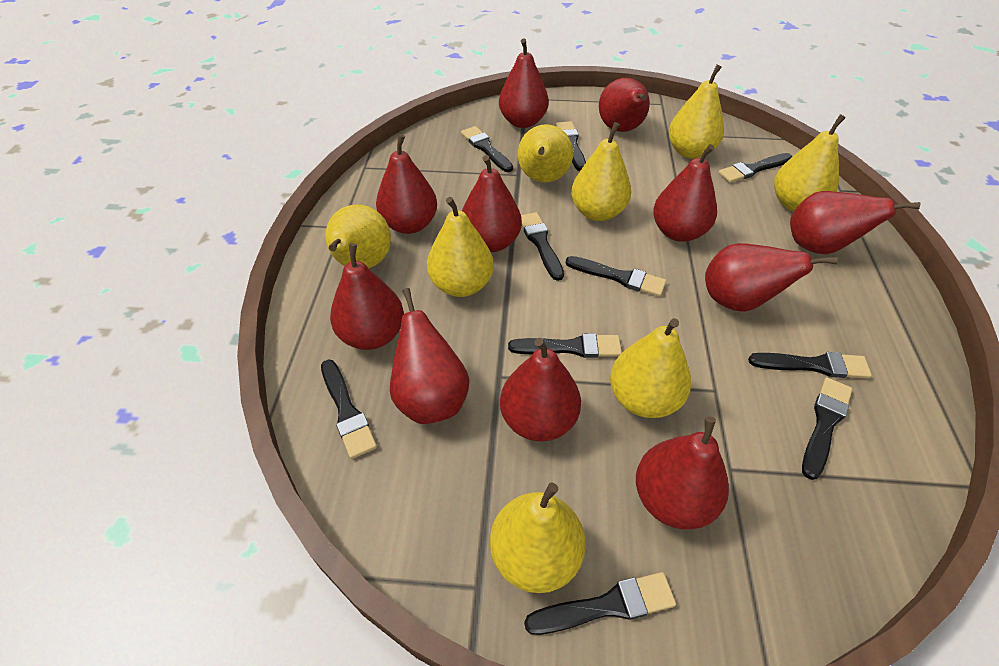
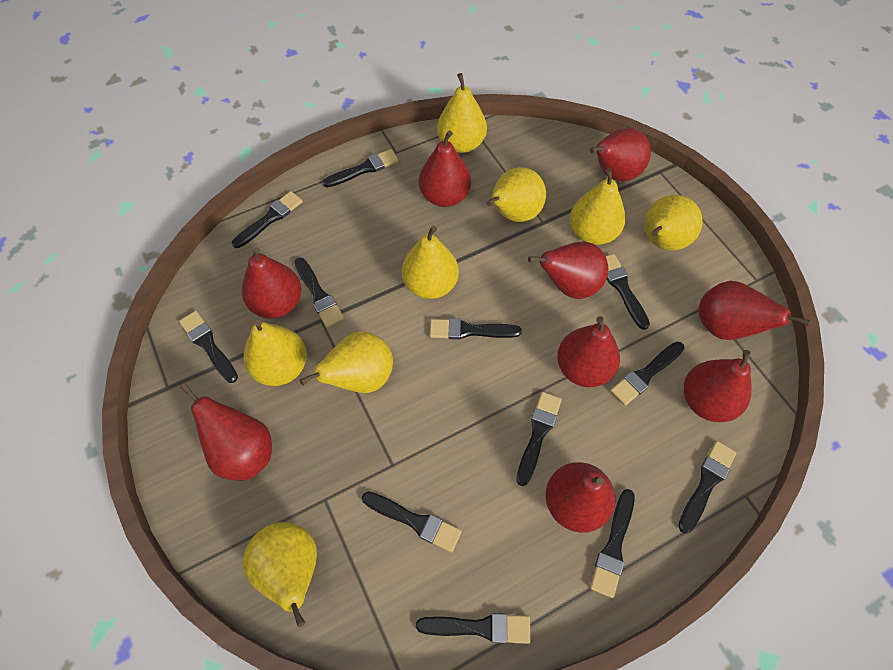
black brush: 10 -> 12
red pear: 11 -> 9

